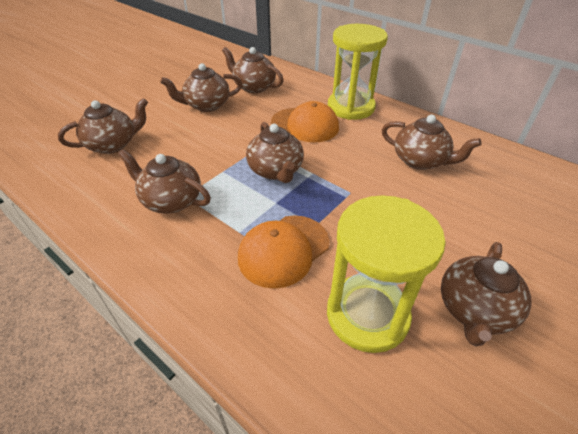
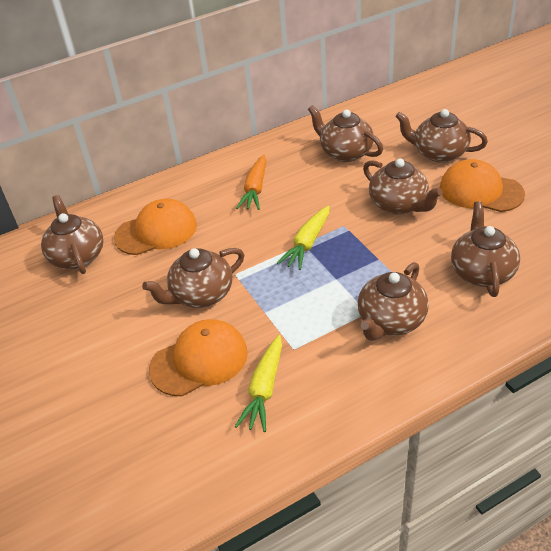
orange cap: 2 -> 3
orange carrot: 0 -> 1
yellow carrot: 0 -> 2
yellow hourglass: 2 -> 0

